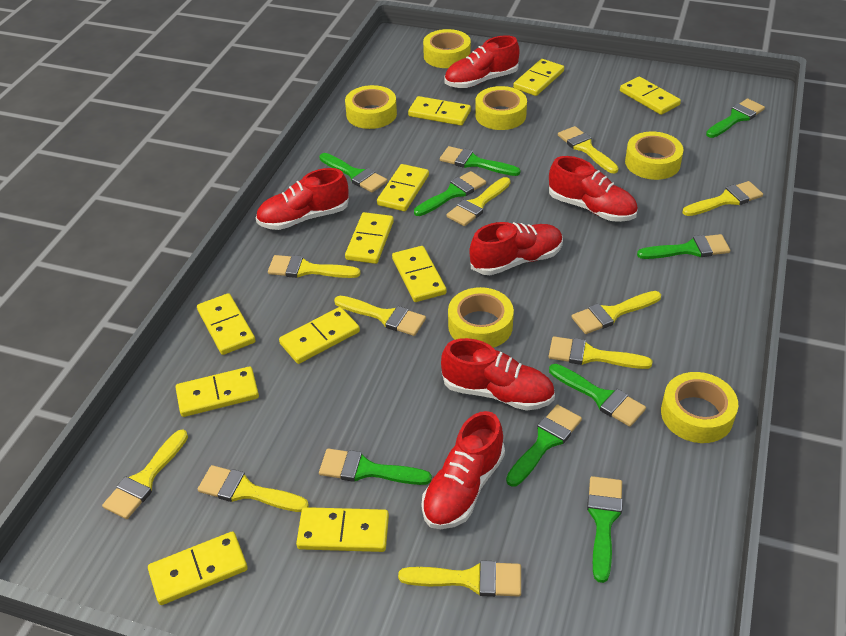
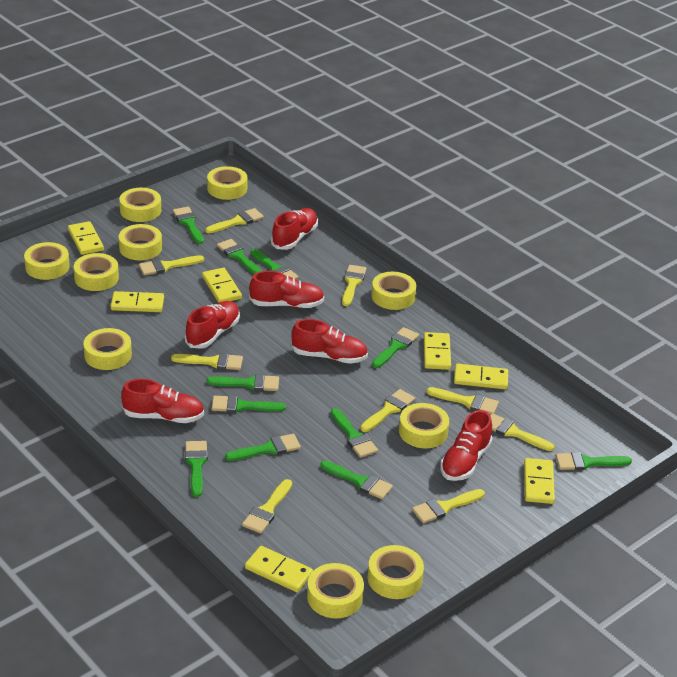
green brush: 9 -> 11
yellow brush: 10 -> 9
yellow domino: 11 -> 7
yellow tape: 6 -> 10

